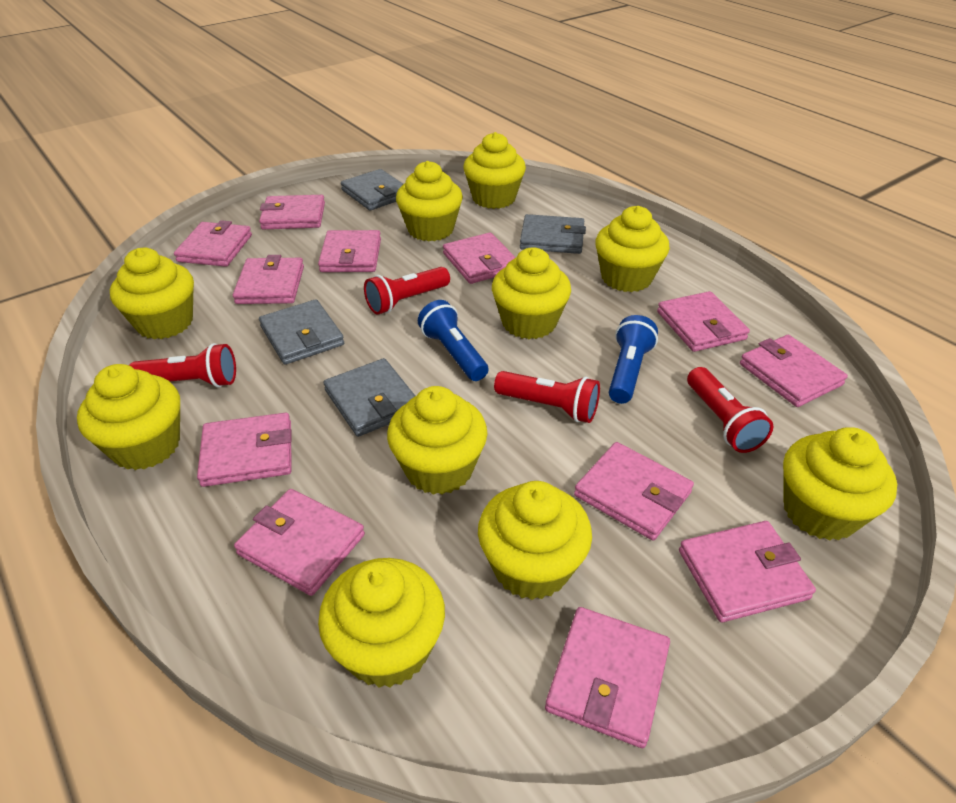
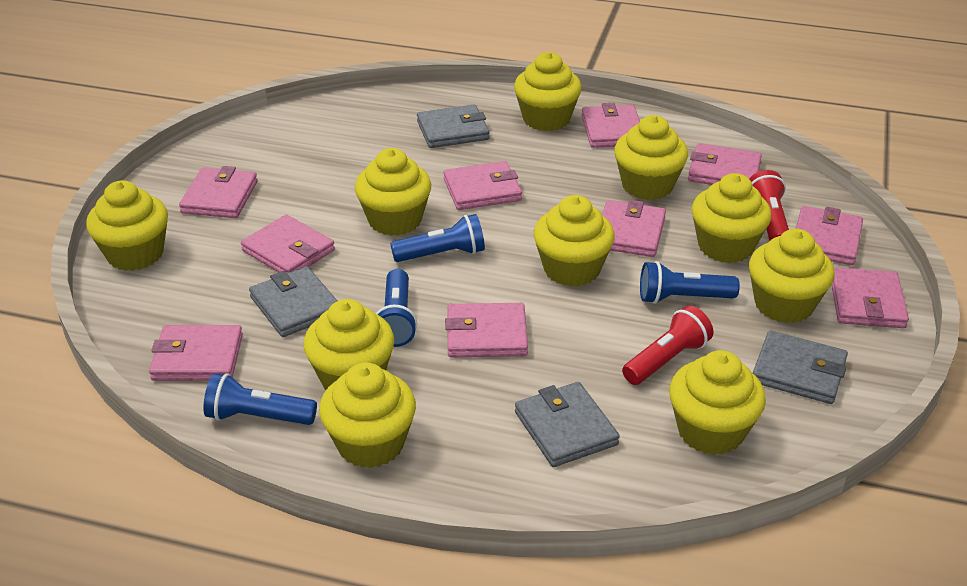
blue flashlight: 2 -> 4
pink wallet: 12 -> 10
red flashlight: 4 -> 2

